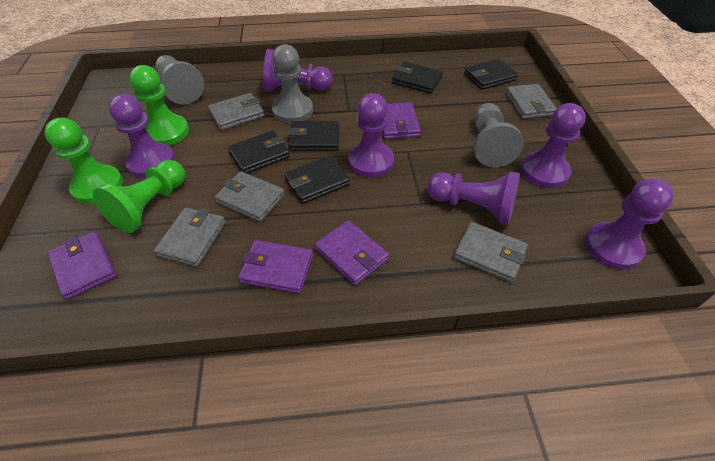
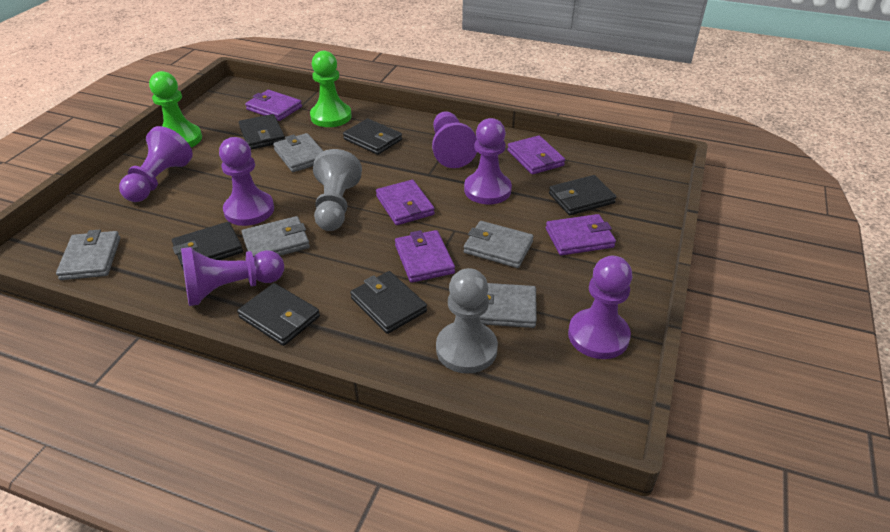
black wallet: 5 -> 6
green pawn: 3 -> 2
grey pawn: 3 -> 2
purple wallet: 4 -> 5

